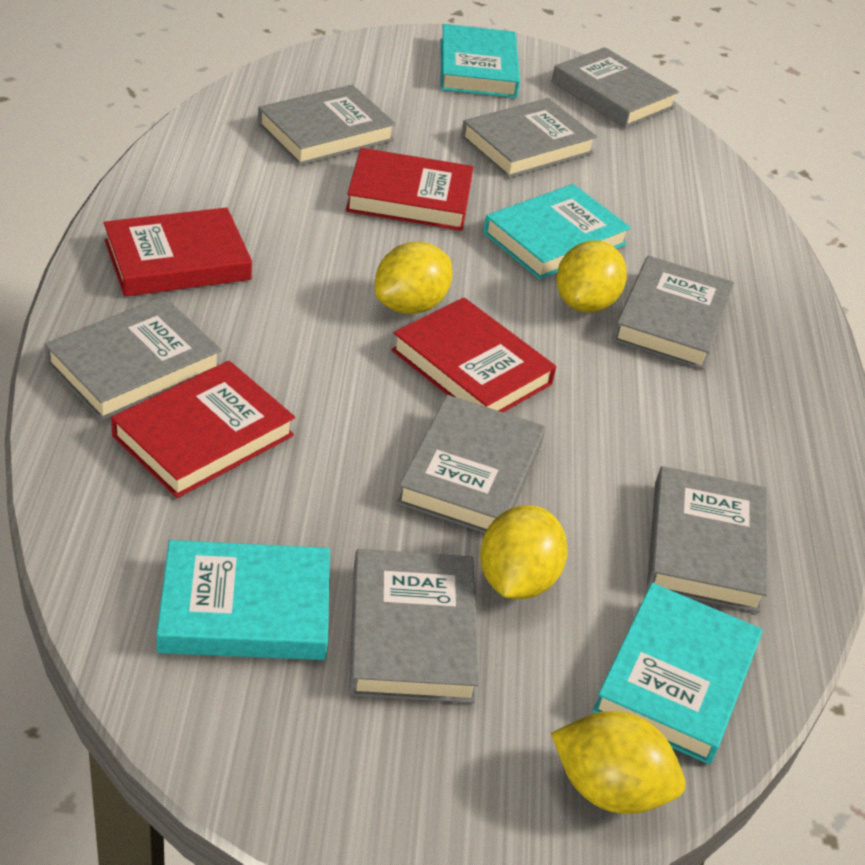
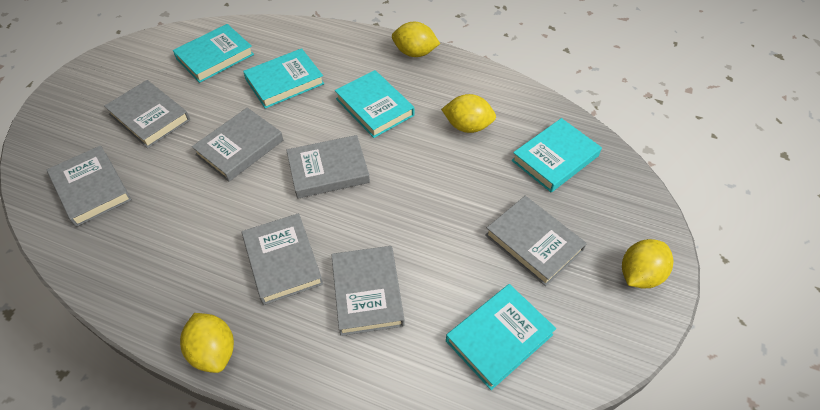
grey book: 8 -> 7
red book: 4 -> 0
turquoise book: 4 -> 5

